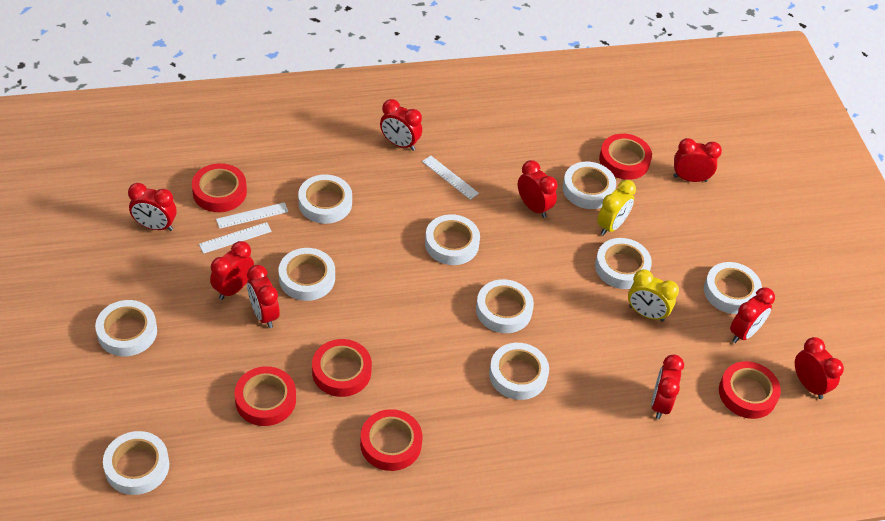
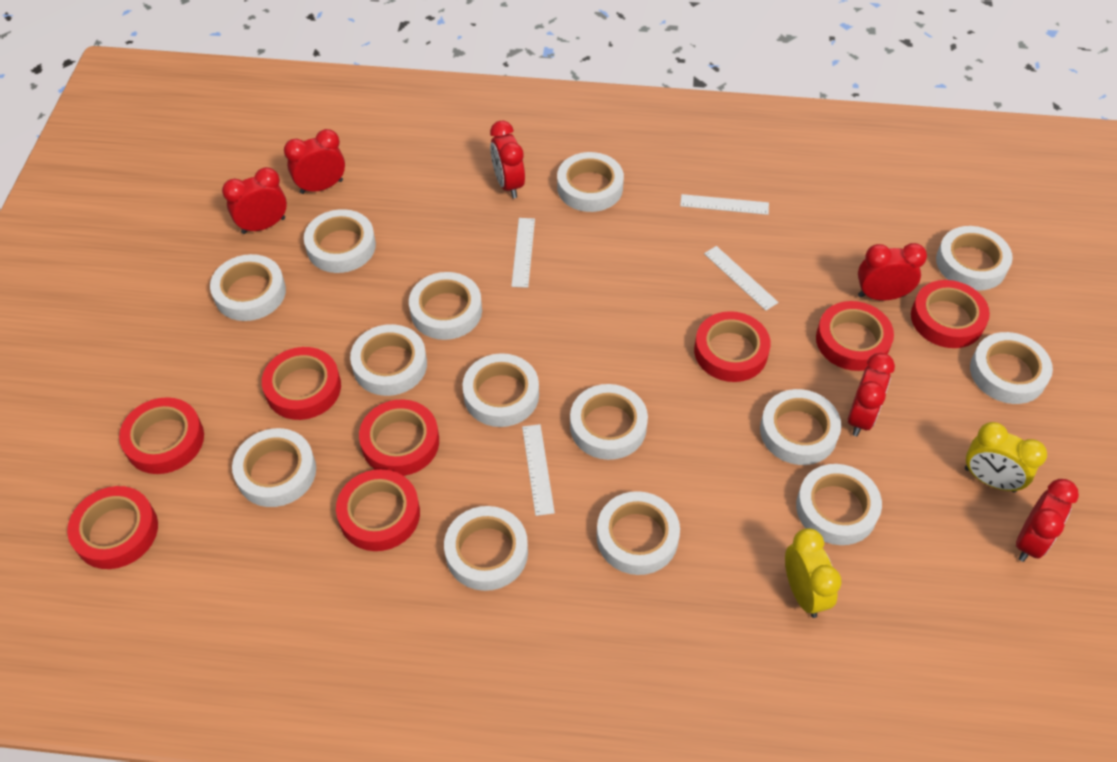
red clock: 9 -> 6
red tape: 6 -> 8
white ruler: 3 -> 4
white tape: 10 -> 14

